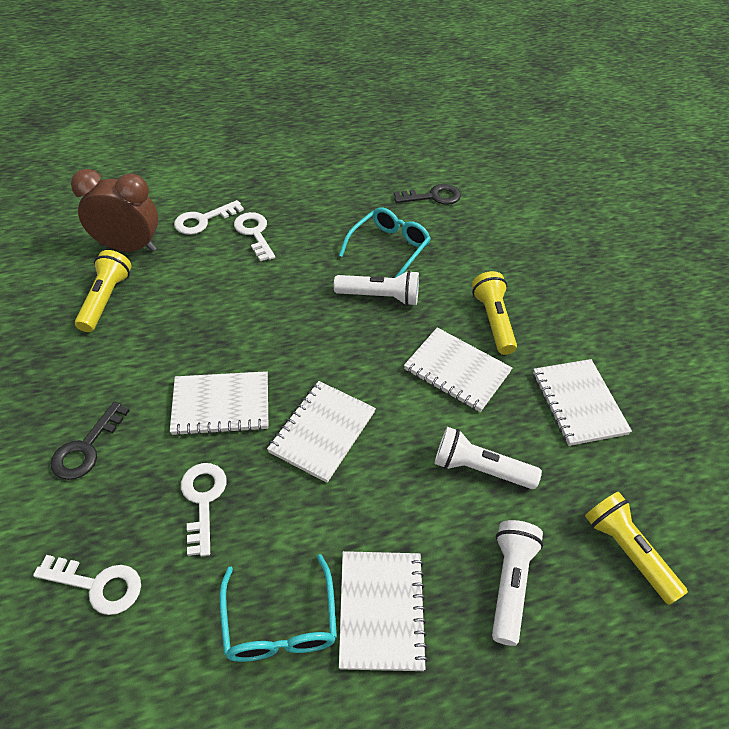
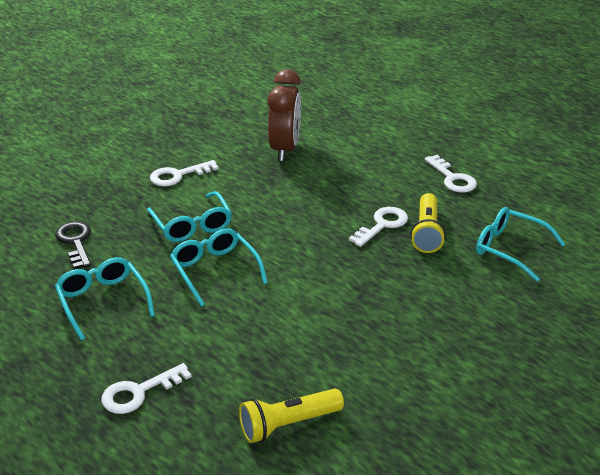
black key: 2 -> 1
turquoise glasses: 2 -> 4
white flashlight: 3 -> 0
white notebook: 5 -> 0
yellow flashlight: 3 -> 2

